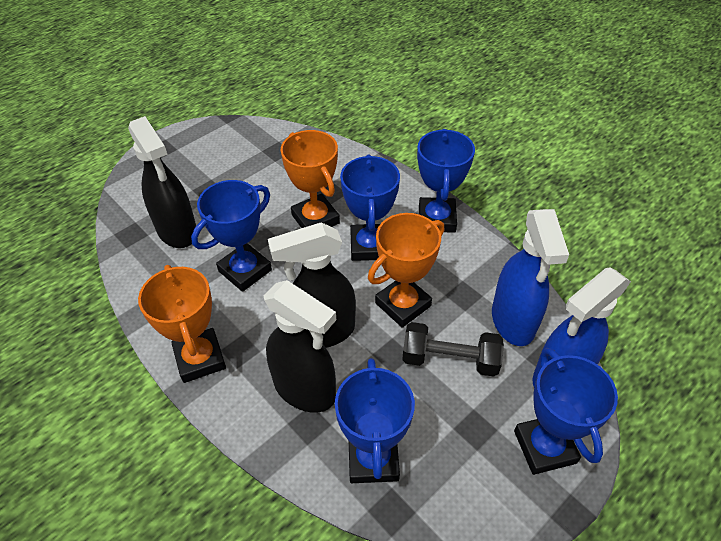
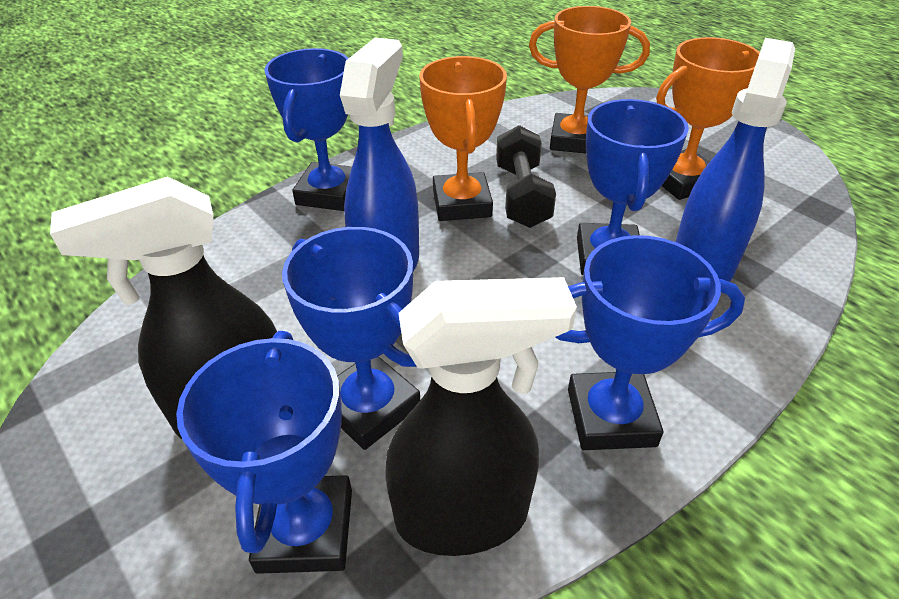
black spray bottle: 3 -> 2

